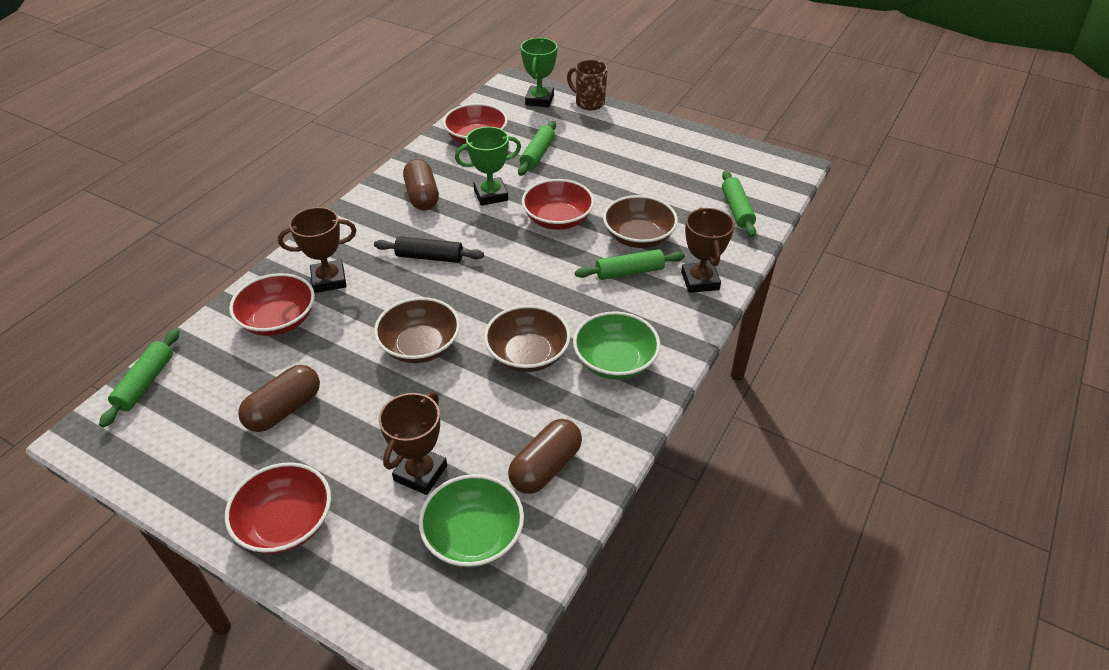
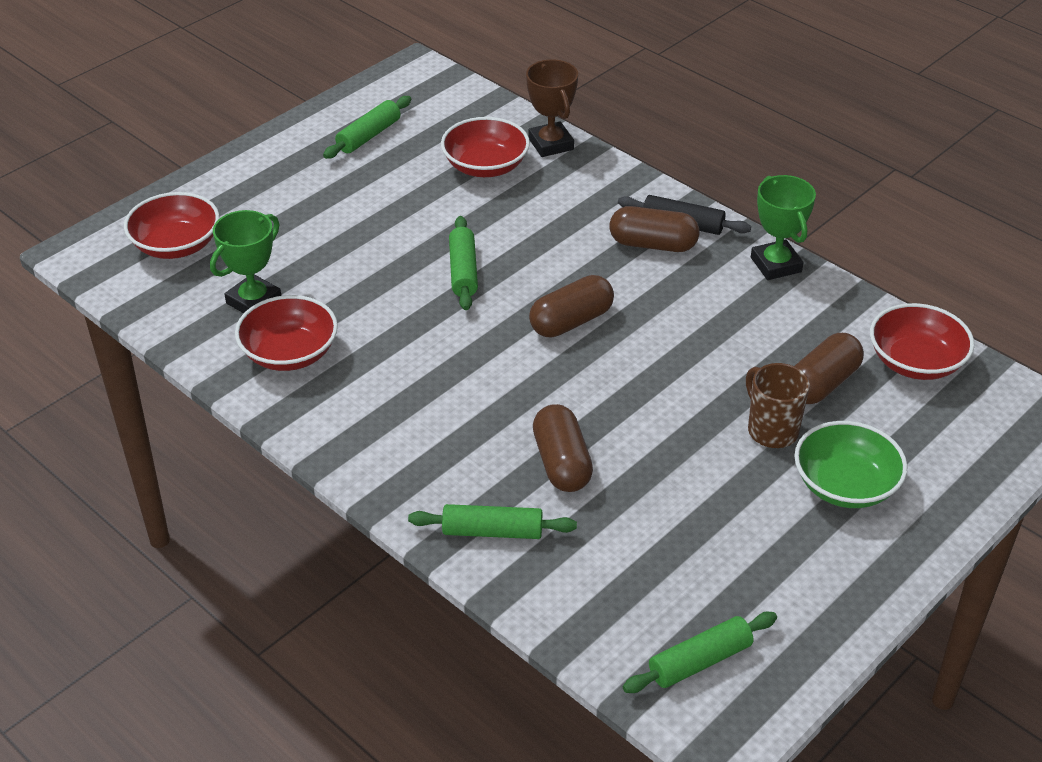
brown bowl: 3 -> 0
brown capsule: 3 -> 4
brown trophy: 3 -> 1
green bowl: 2 -> 1

